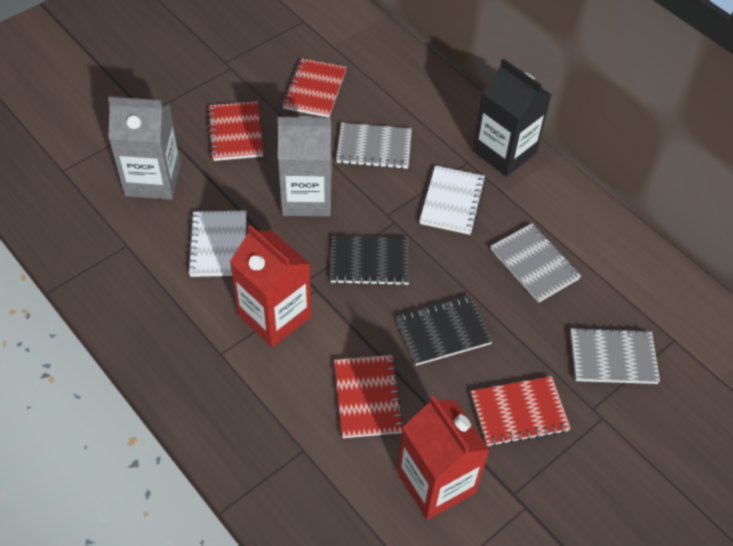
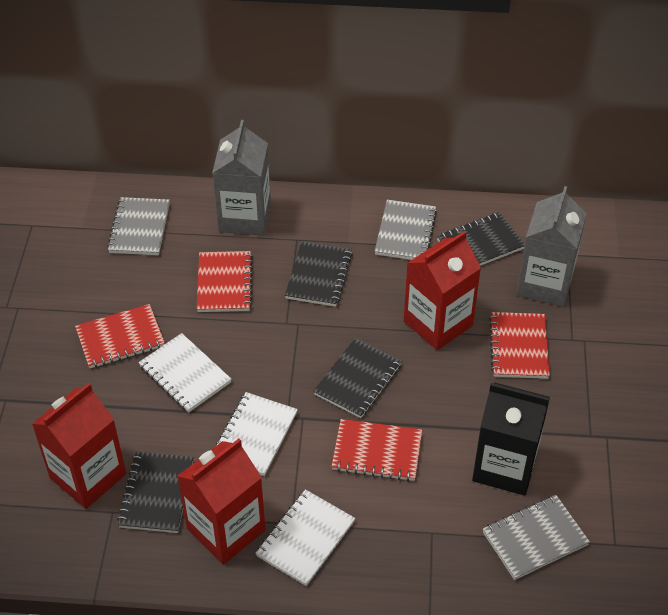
black notebook: 2 -> 4
red carton: 2 -> 3
white notebook: 2 -> 3

